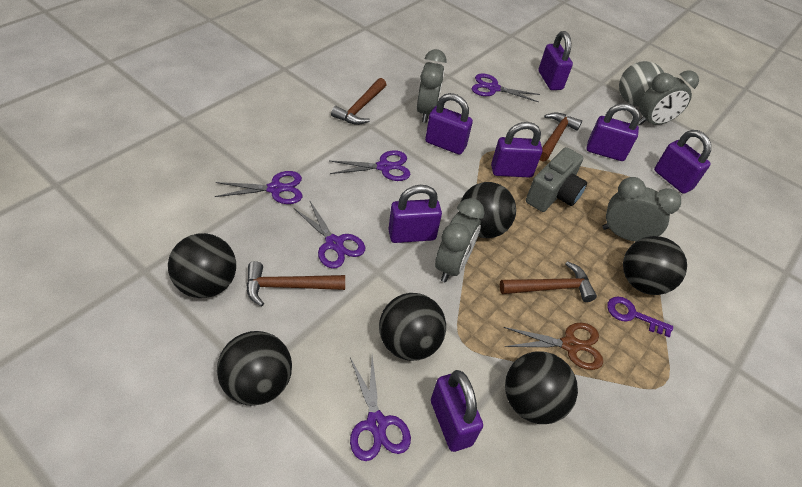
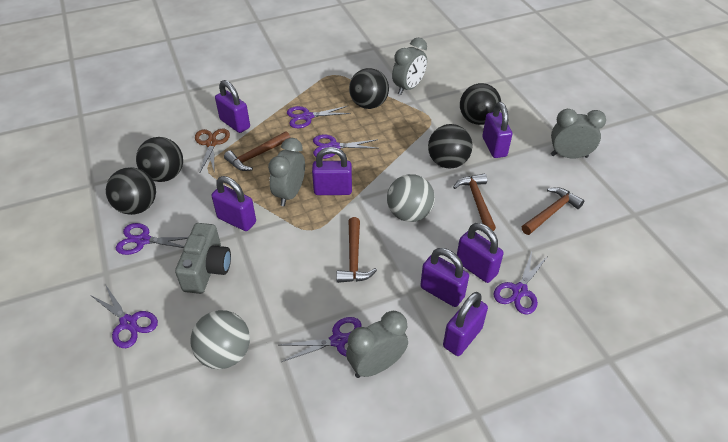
black ball: 6 -> 5
grey ball: 1 -> 2
purple key: 1 -> 0
purple scissors: 5 -> 6

